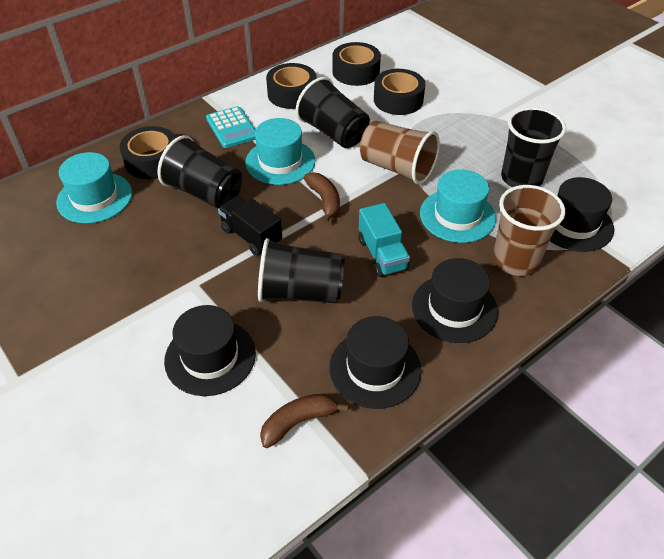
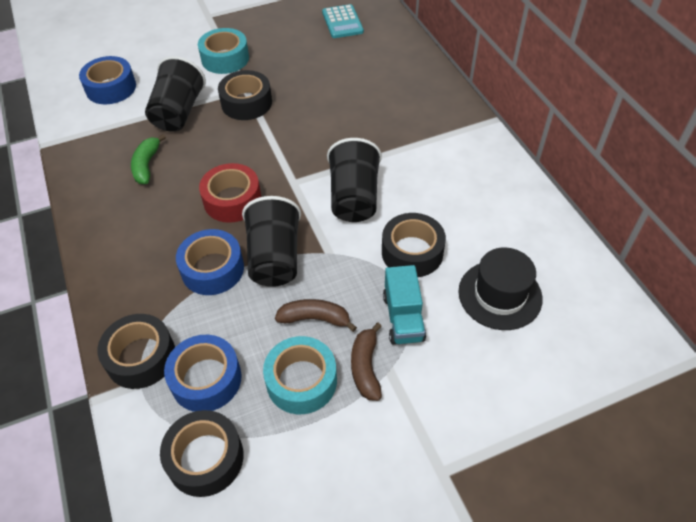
black cup: 4 -> 3
black hat: 4 -> 1
black truck: 1 -> 0
blue tape: 0 -> 3
brown cup: 2 -> 0
green banana: 0 -> 1
red tape: 0 -> 1
turquoise hat: 3 -> 0
turquoise tape: 0 -> 2

